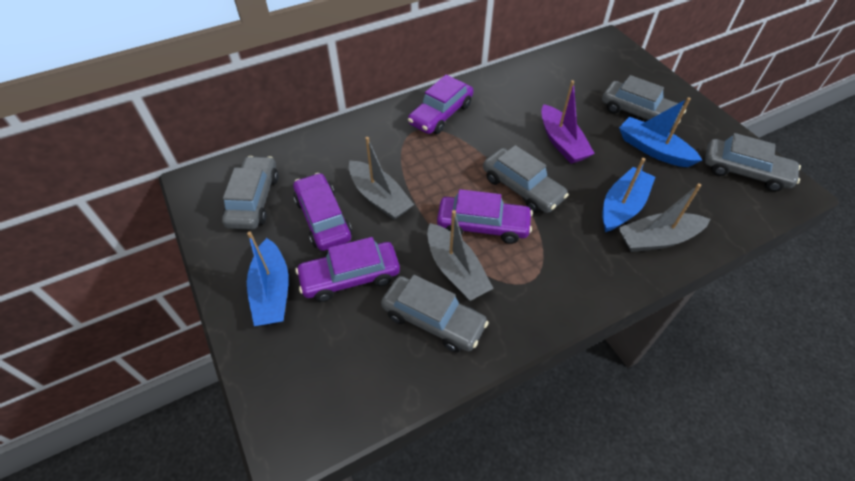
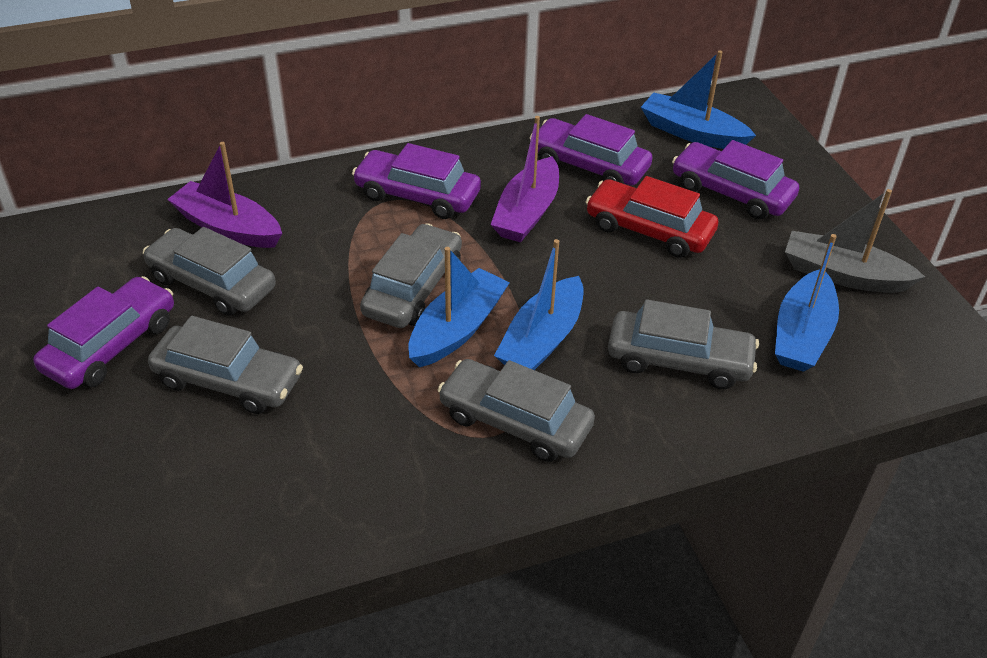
blue boat: 3 -> 4
grey boat: 3 -> 1
purple boat: 1 -> 2
red car: 0 -> 1

